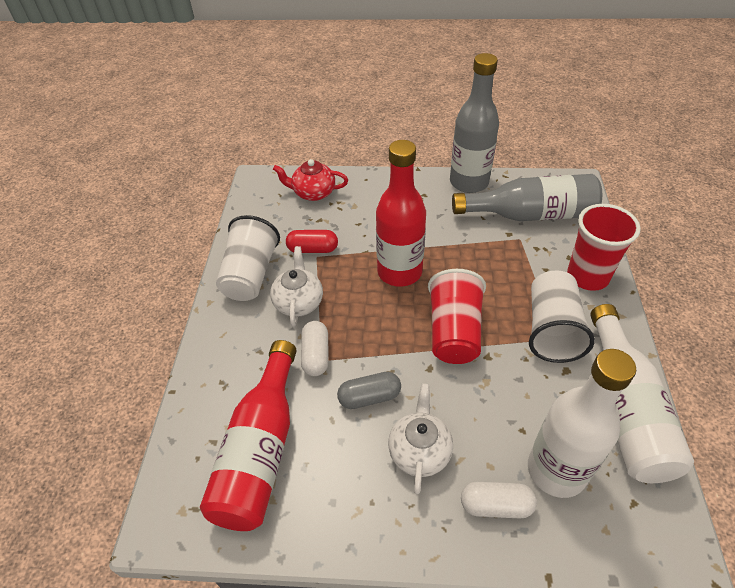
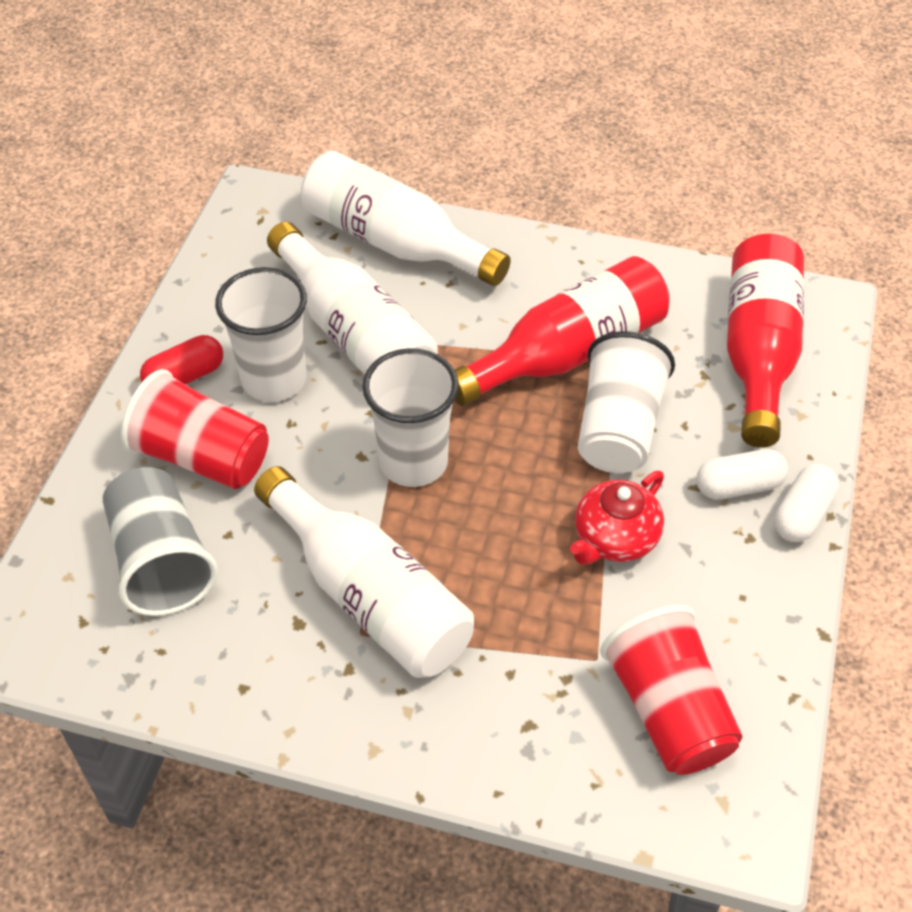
grey bottle: 2 -> 0
grey capsule: 1 -> 0
grey cup: 0 -> 1
white bottle: 2 -> 3
white cup: 2 -> 3
white teapot: 2 -> 0

